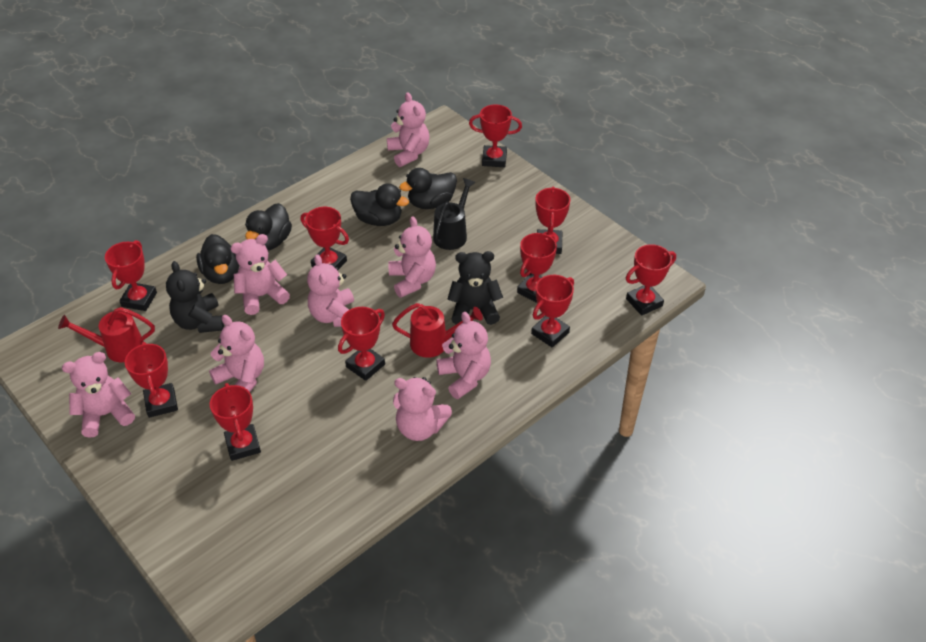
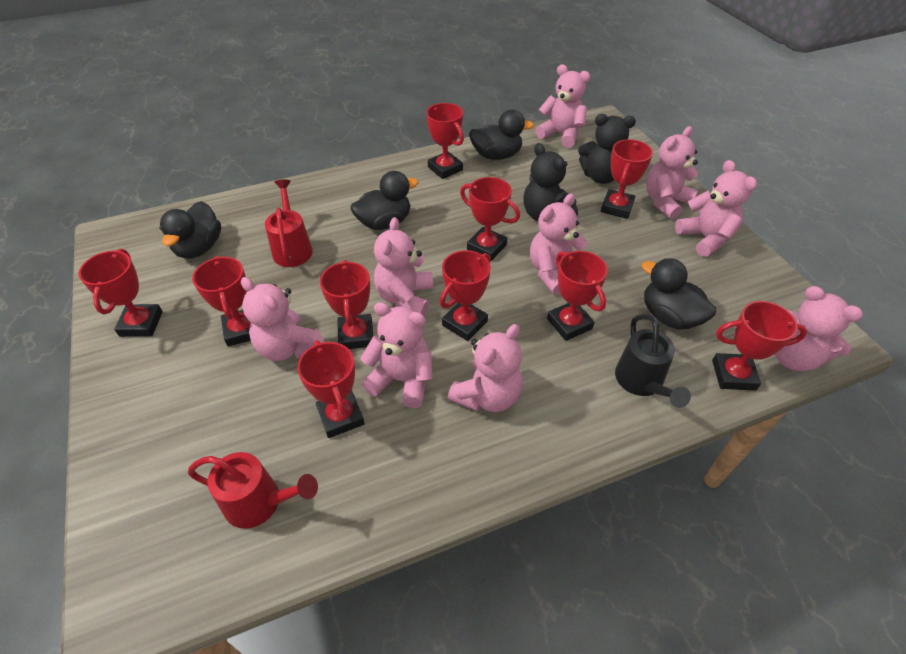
pink teddy bear: 8 -> 9

